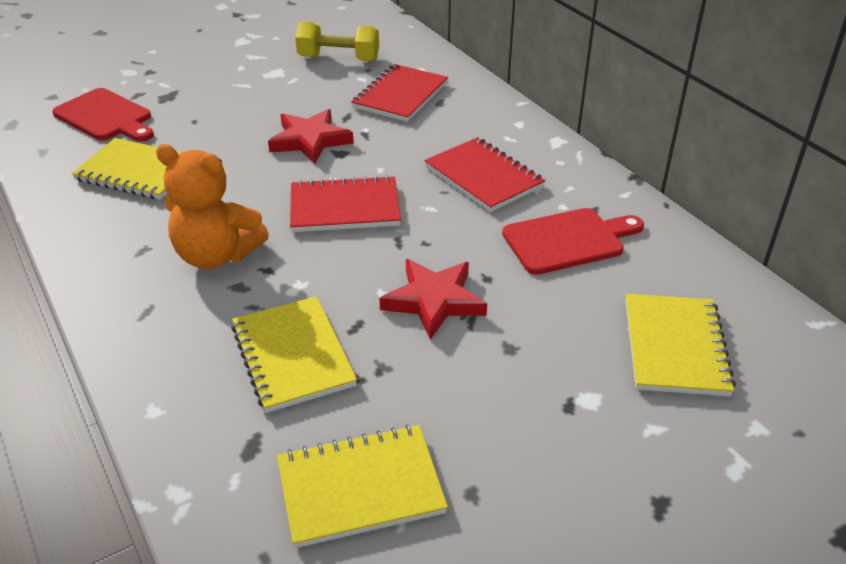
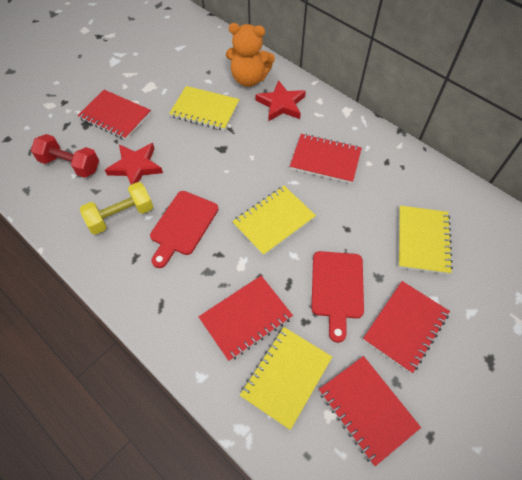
red dumbbell: 0 -> 1
red notebook: 3 -> 5

